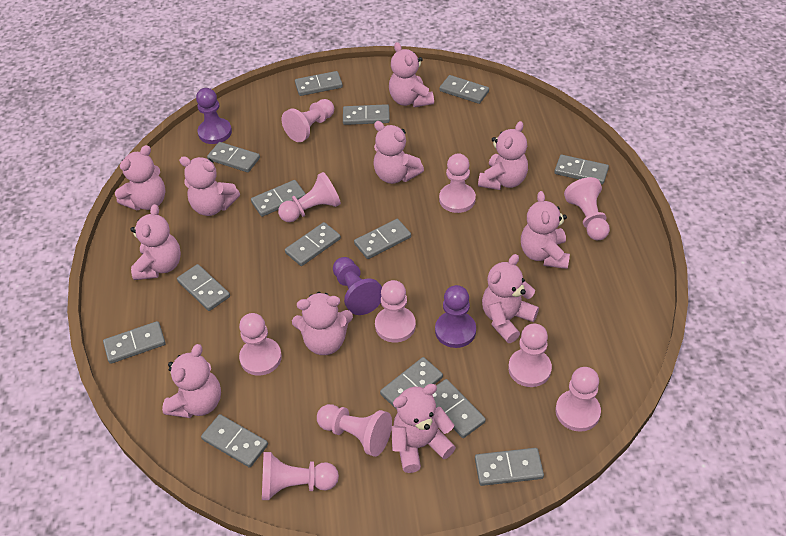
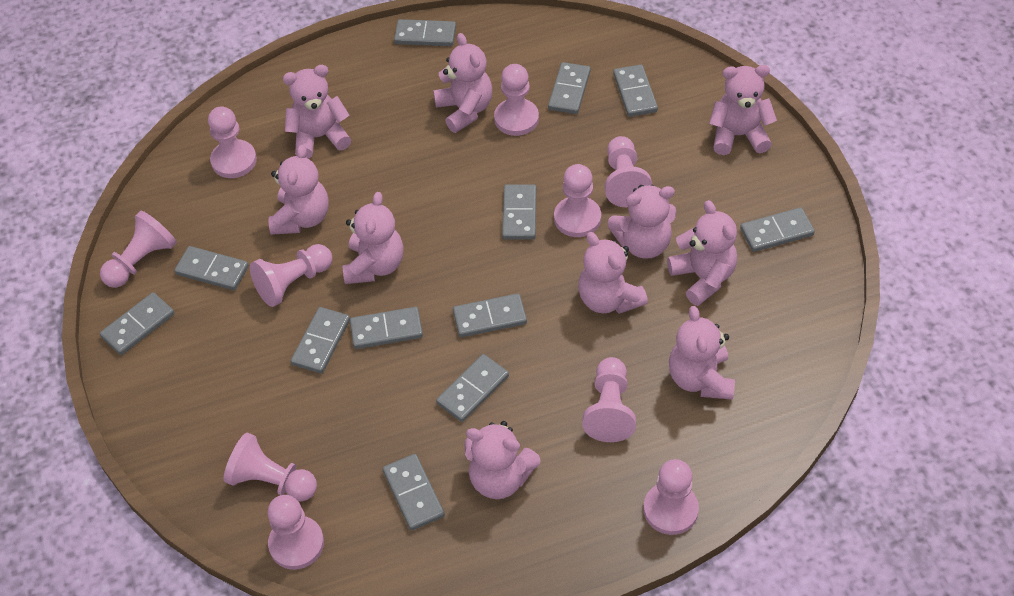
grey domino: 14 -> 12
pink teddy bear: 11 -> 10
purple pawn: 3 -> 0

